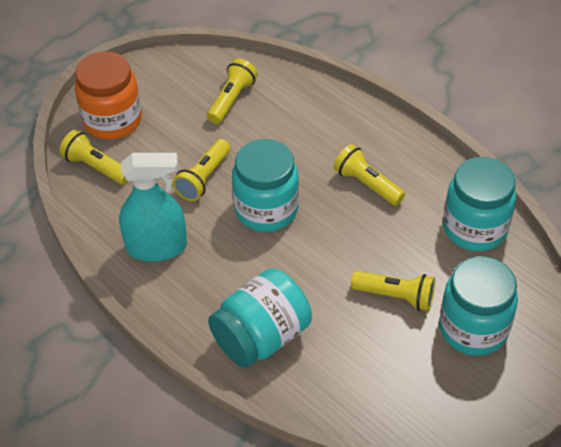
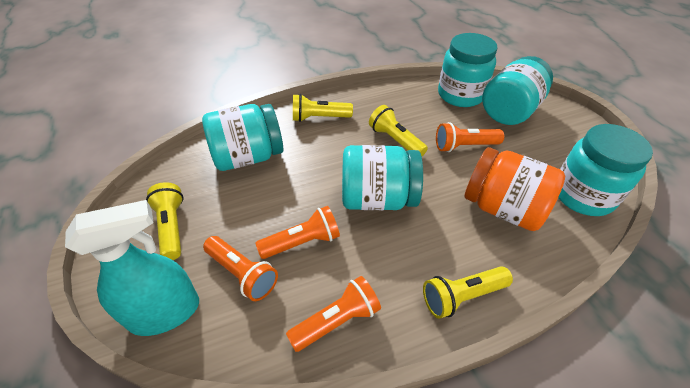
orange flashlight: 0 -> 4
turquoise jar: 4 -> 5
yellow flashlight: 5 -> 4

